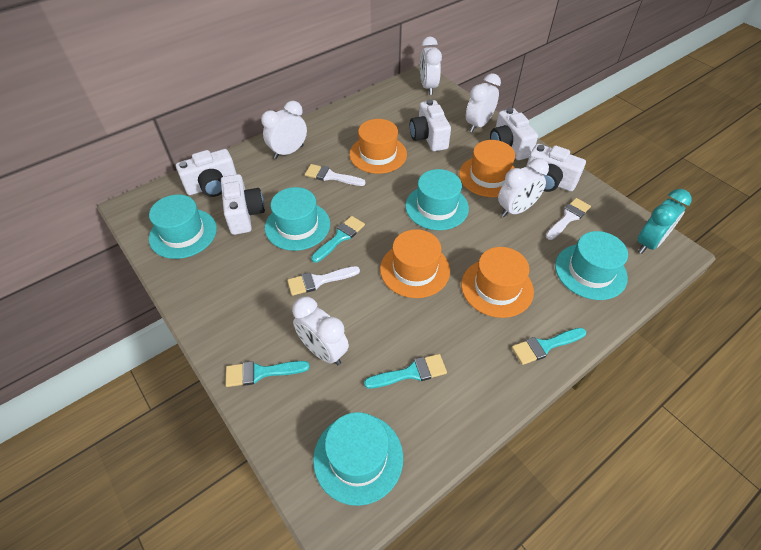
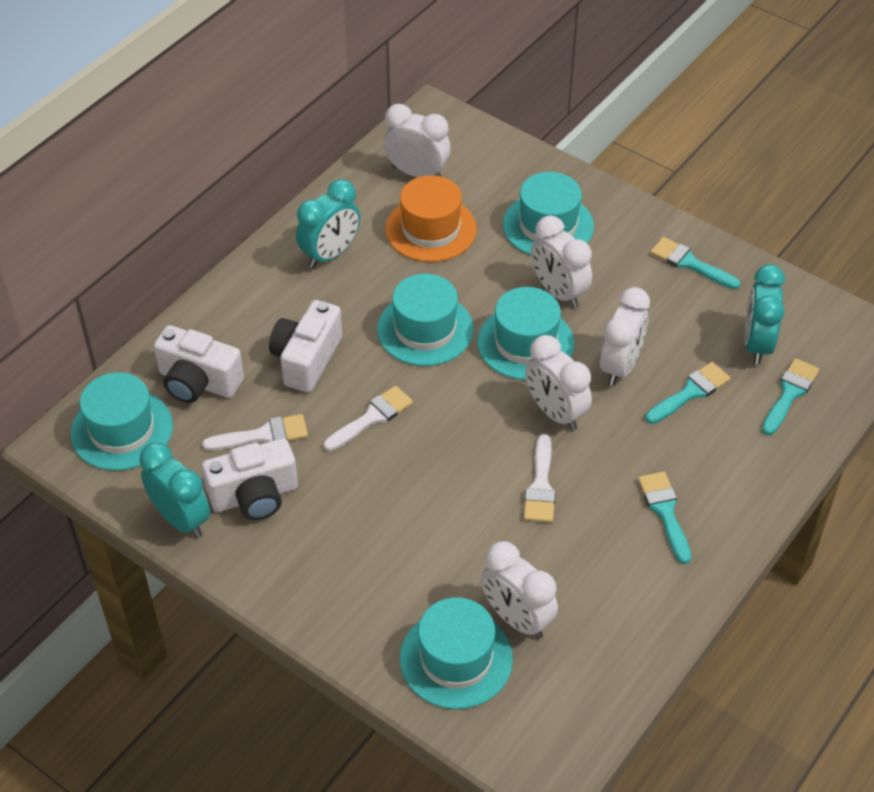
orange hat: 4 -> 1
turquoise clock: 1 -> 3
white camera: 5 -> 3

